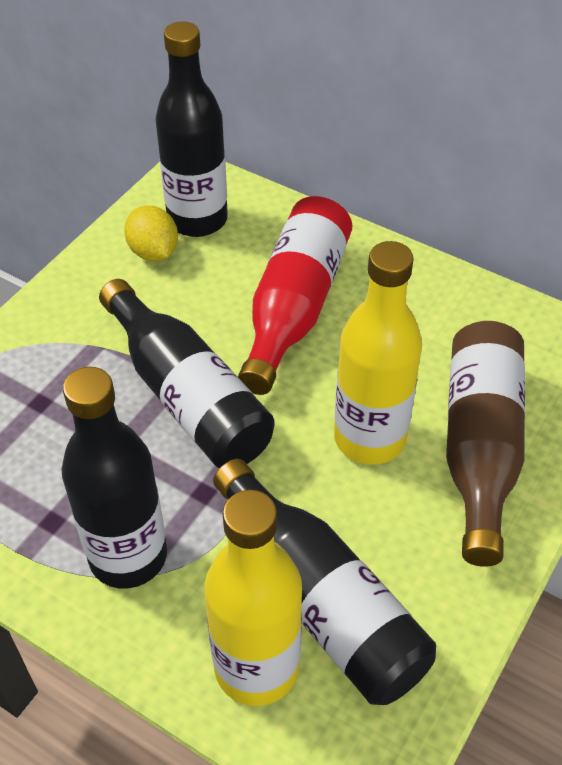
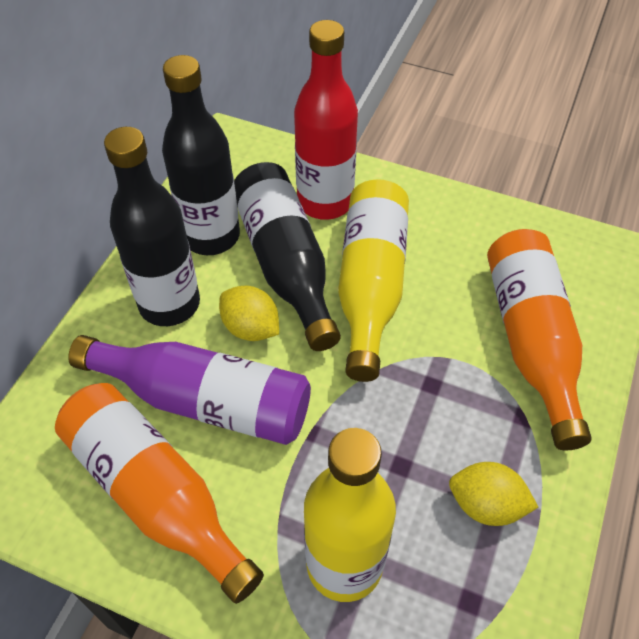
black bottle: 4 -> 3
brown bottle: 1 -> 0
orange bottle: 0 -> 2
purple bottle: 0 -> 1
yellow lemon: 1 -> 2

